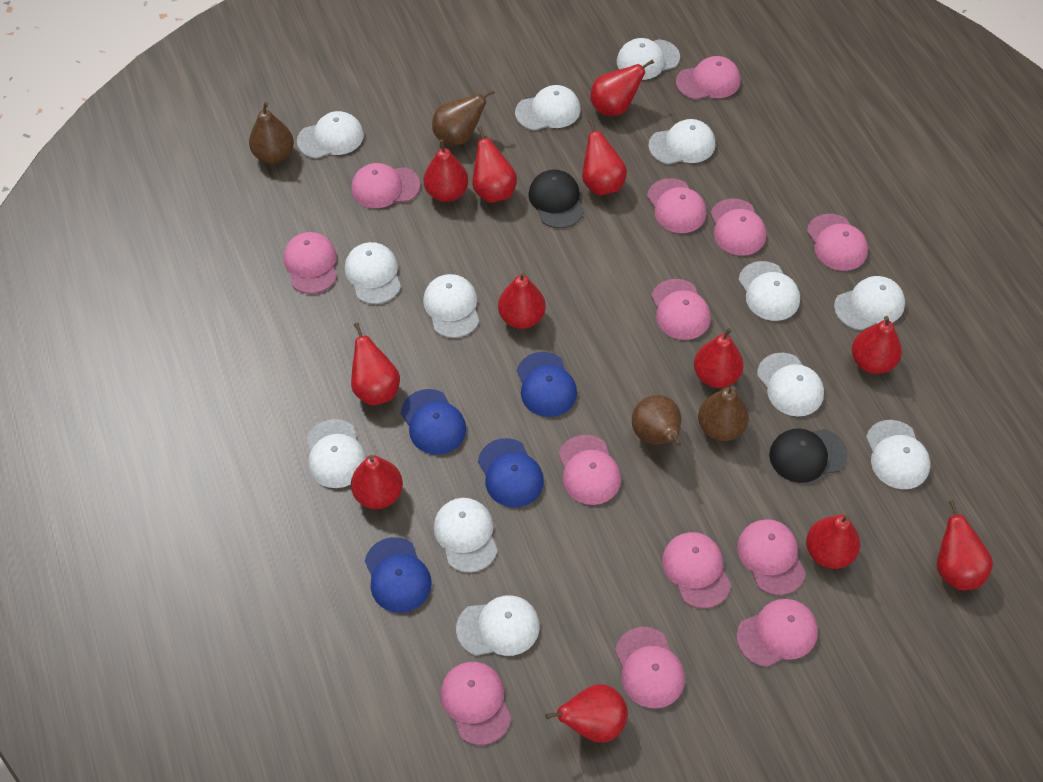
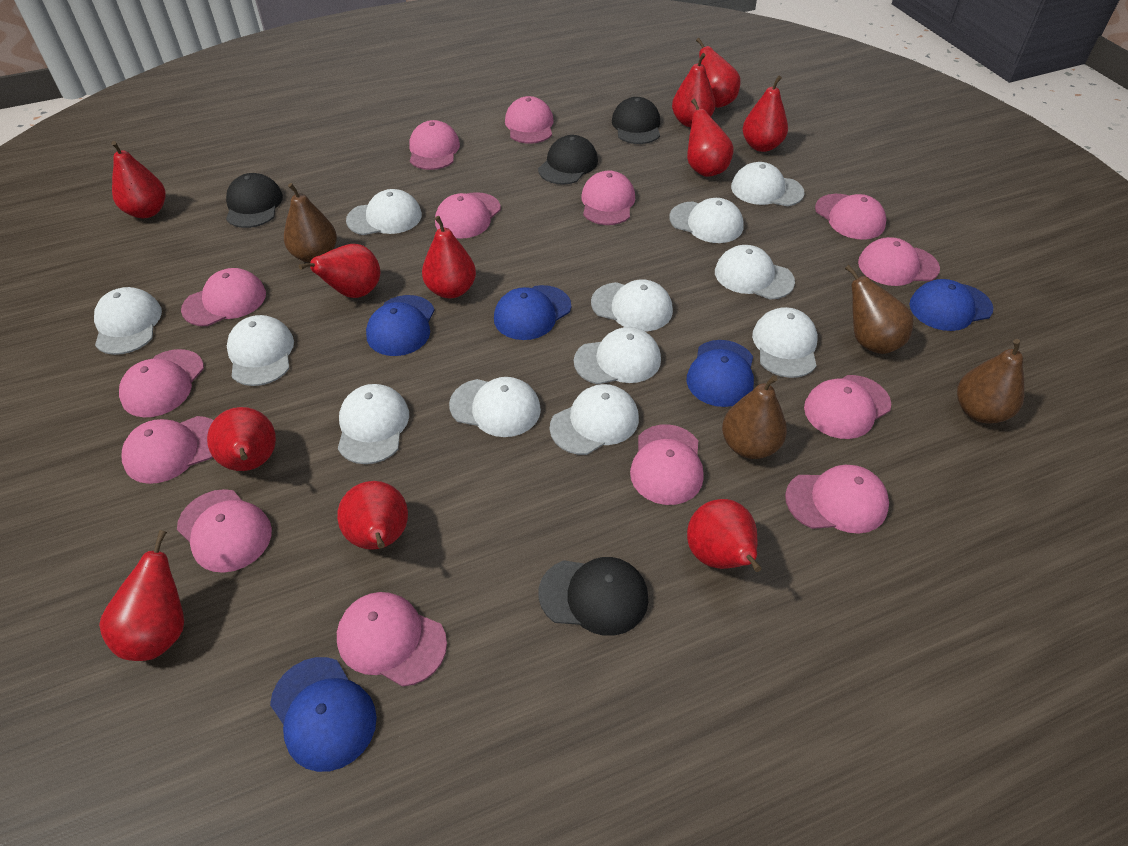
black cap: 2 -> 4
blue cap: 4 -> 5
pink cap: 13 -> 14
red pear: 12 -> 11
white cap: 13 -> 12

